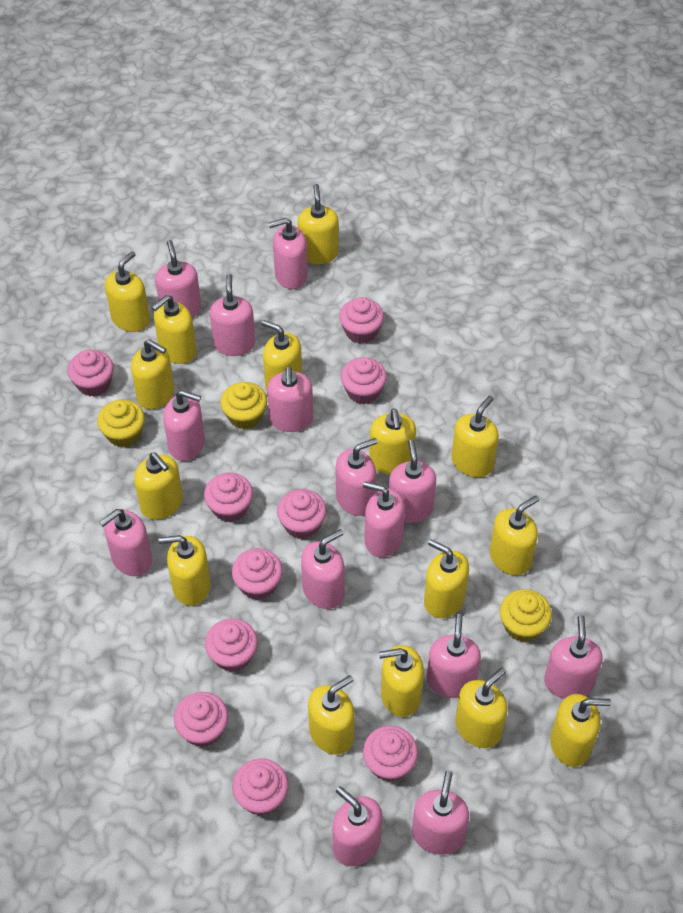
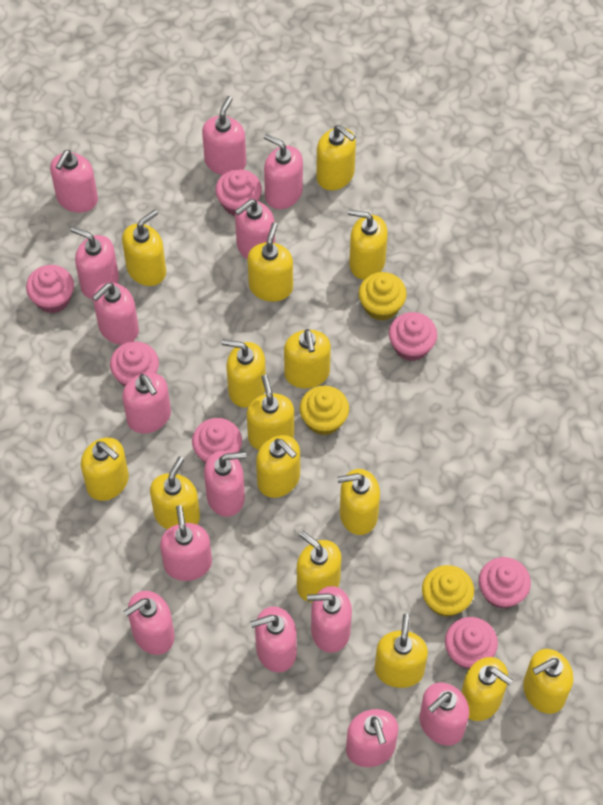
pink cupcake: 10 -> 7

